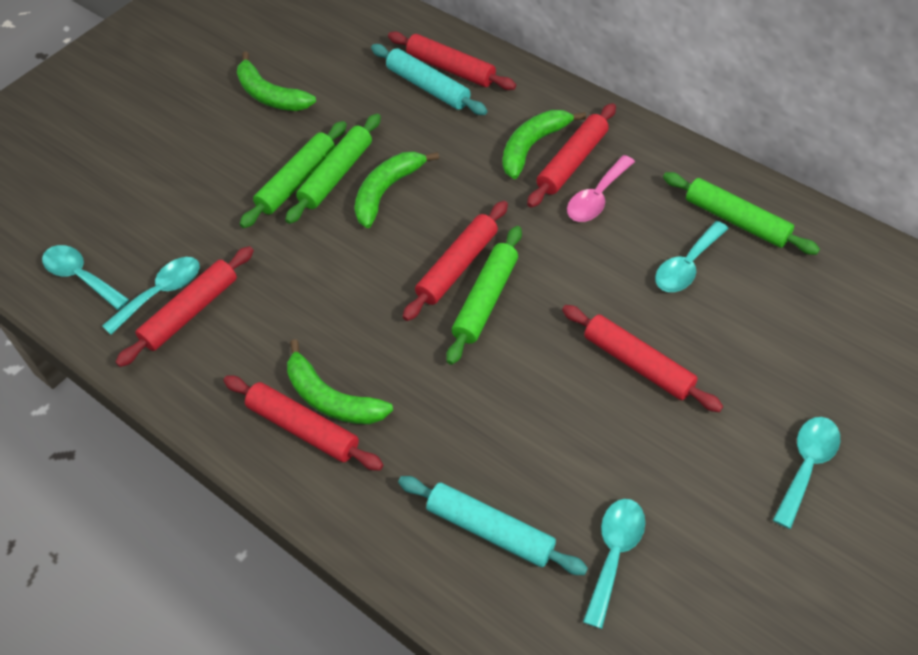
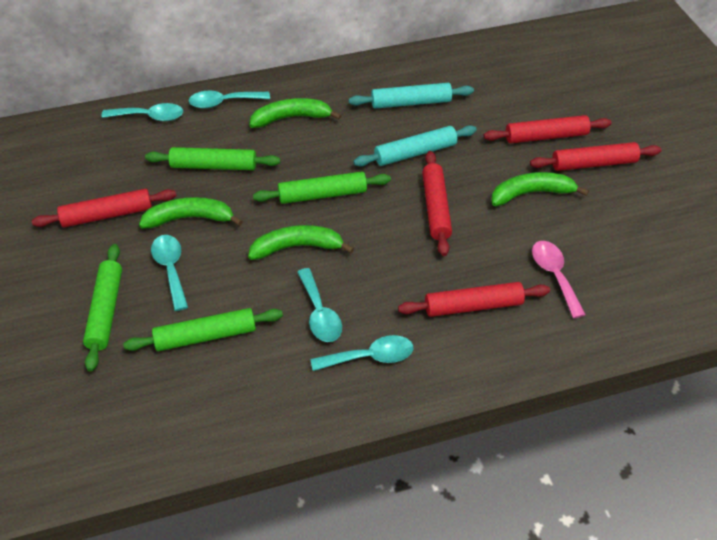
red rolling pin: 6 -> 5

